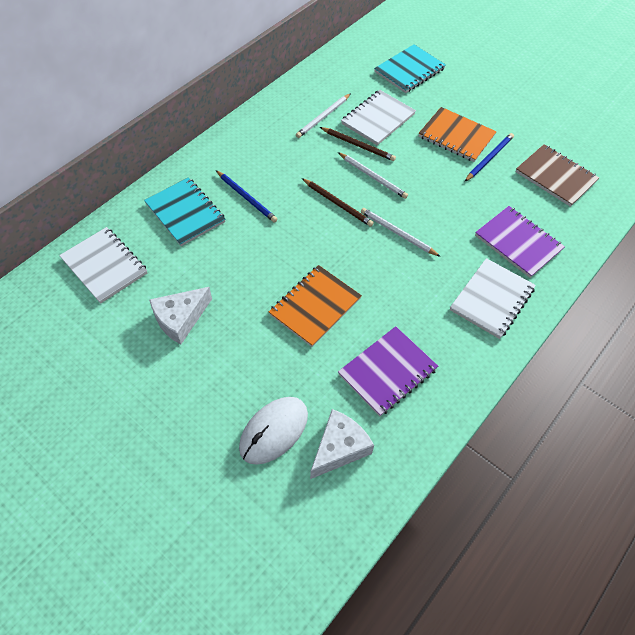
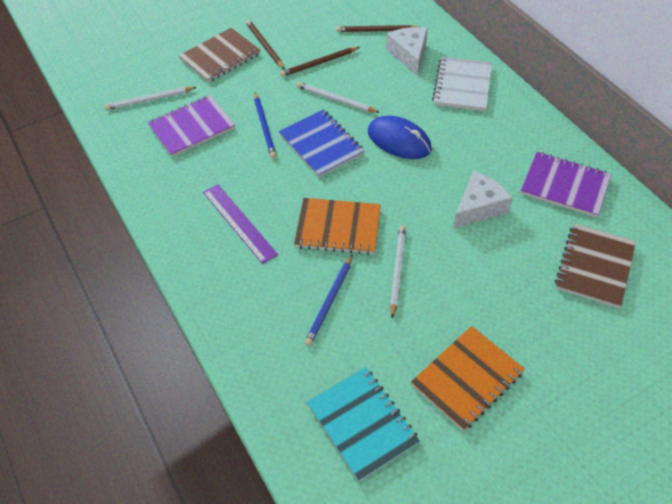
blue mouse: 0 -> 1
blue notebook: 0 -> 1
brown notebook: 1 -> 2
brown pencil: 2 -> 3
purple ruler: 0 -> 1
turquoise notebook: 2 -> 1
white mouse: 1 -> 0
white notebook: 3 -> 1

